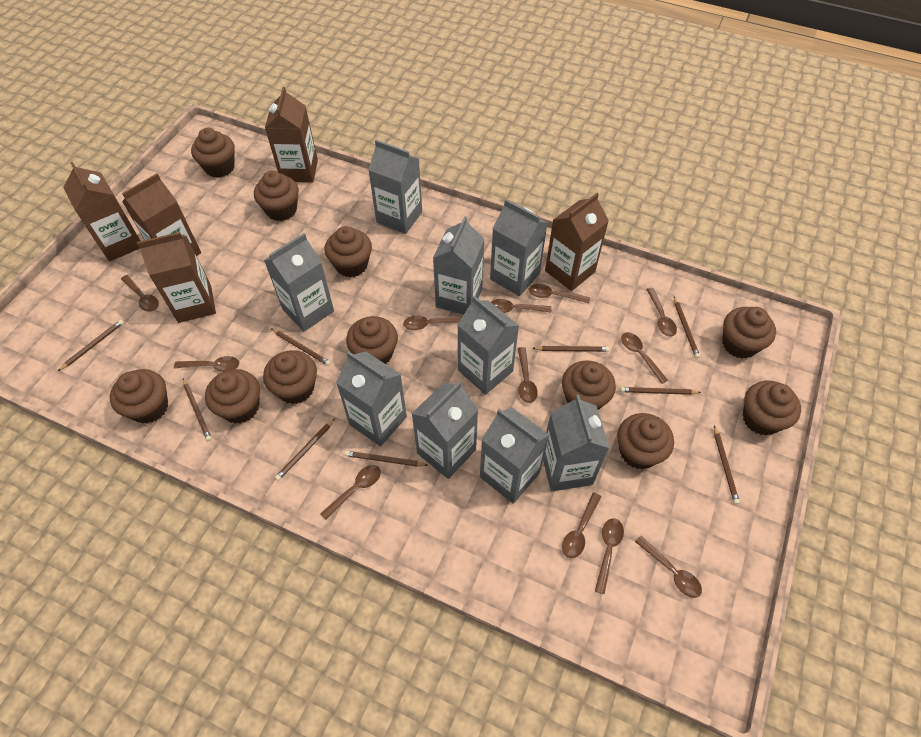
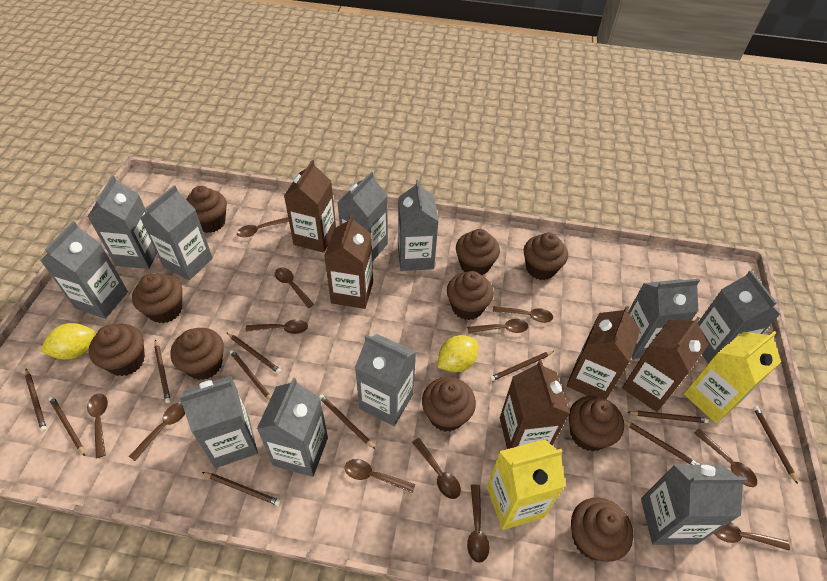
brown cupcake: 11 -> 10
brown pencil: 9 -> 11
grey carton: 9 -> 11
yellow carton: 0 -> 2
yellow lemon: 0 -> 2

